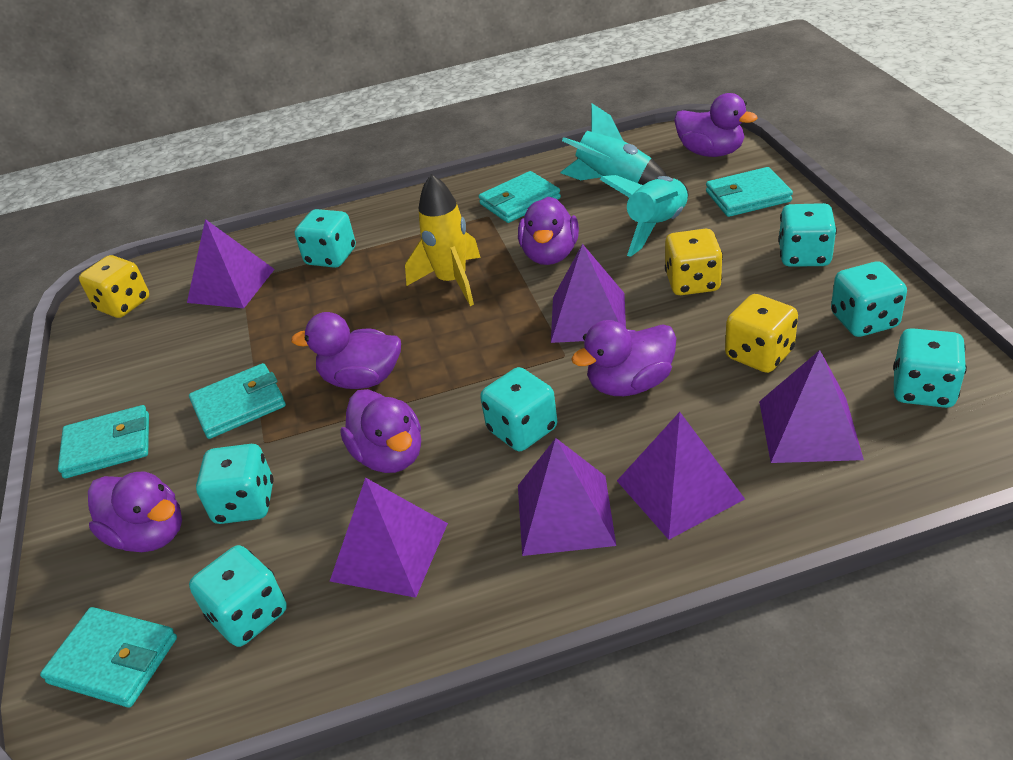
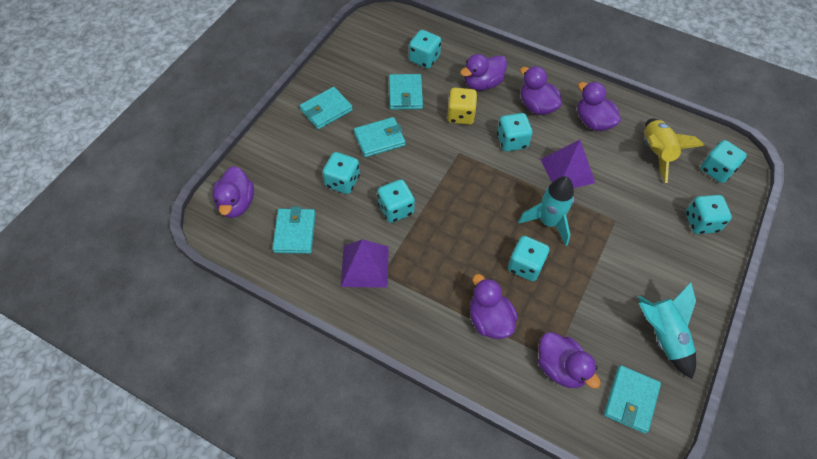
purple pyramid: 6 -> 2
yellow dice: 3 -> 1

